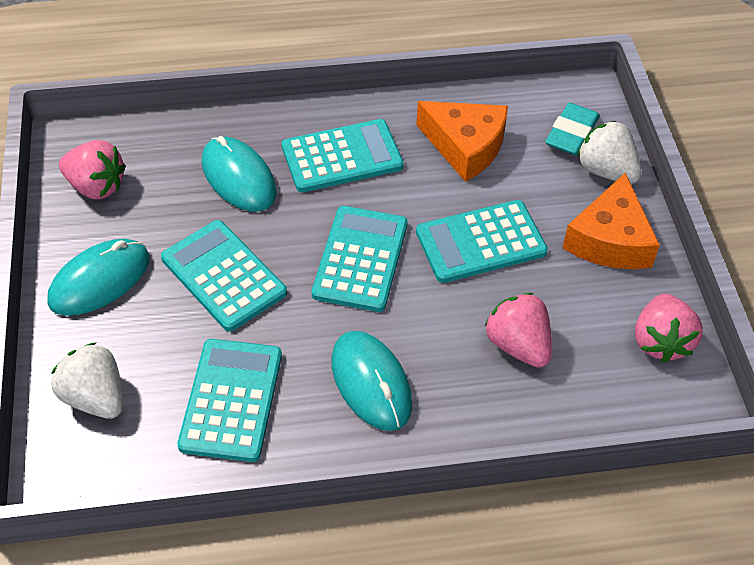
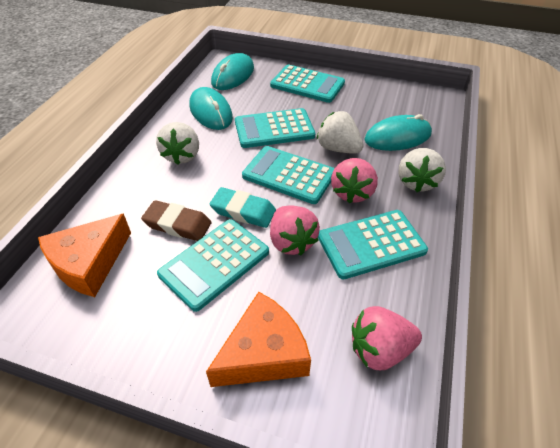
brown eraser: 0 -> 1
white strawberry: 2 -> 3

